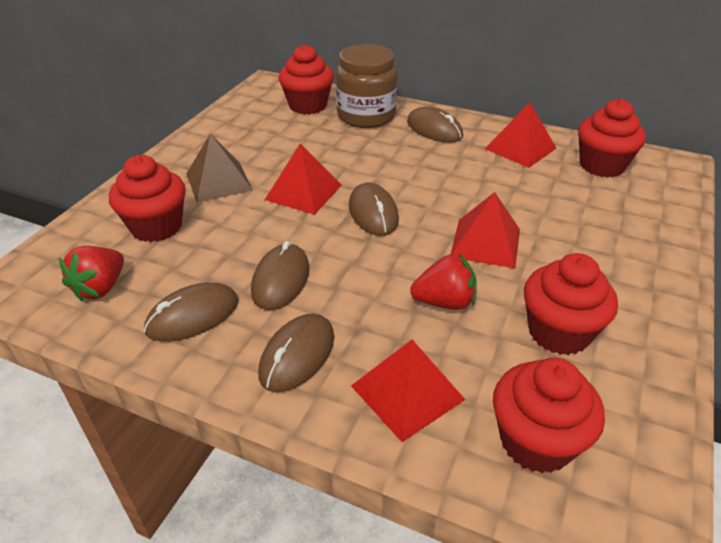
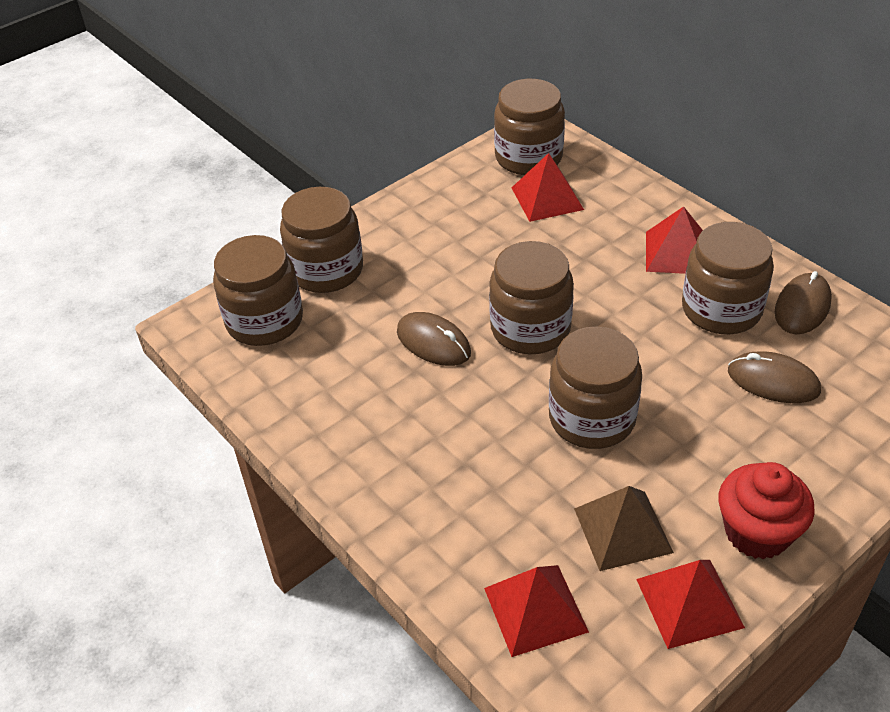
brown jar: 1 -> 6
brown mouse: 5 -> 3
red cupcake: 5 -> 1
red strawberry: 2 -> 0

